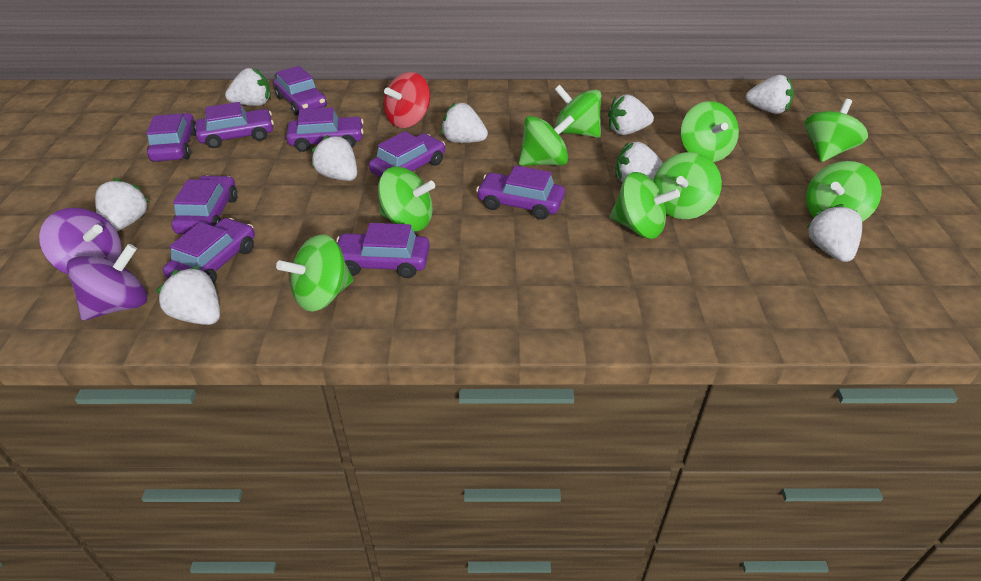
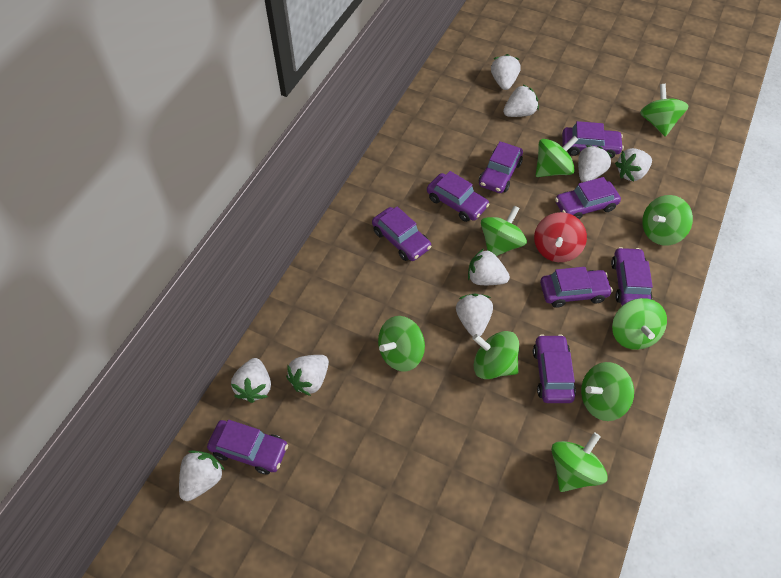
purple spinning top: 2 -> 0

